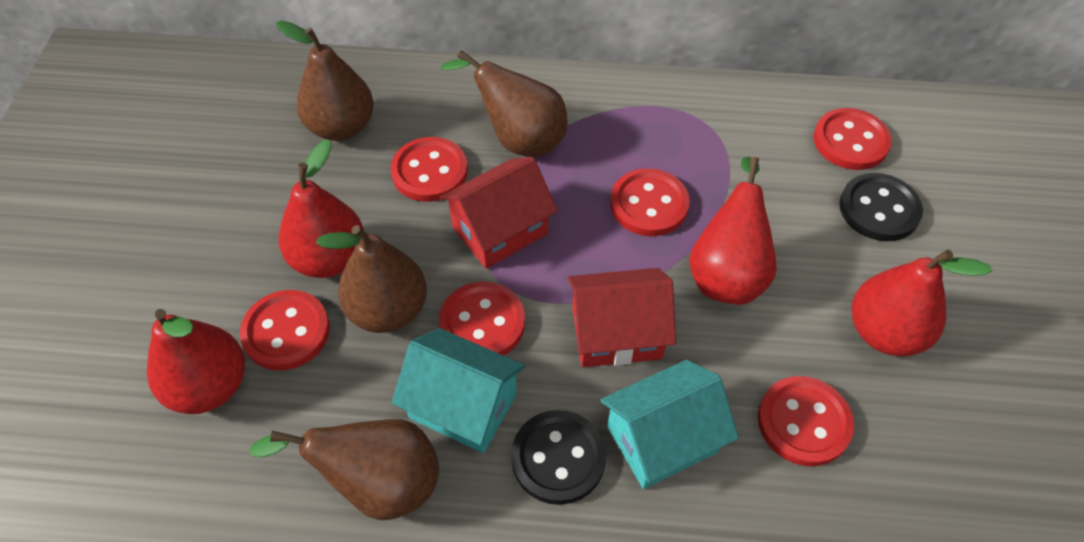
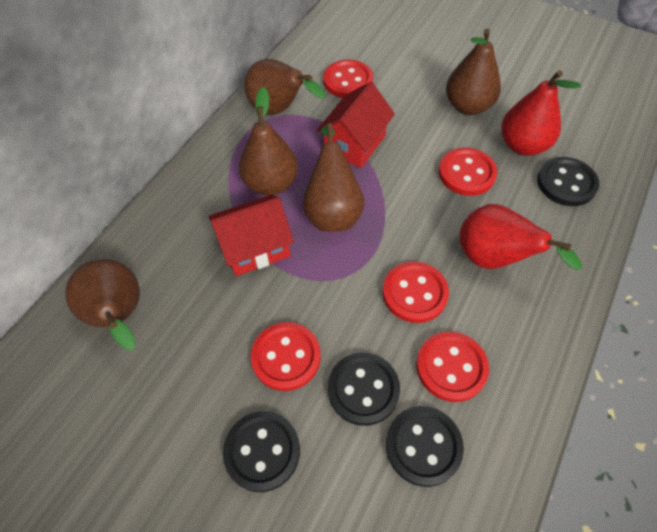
black button: 2 -> 4
brown pear: 4 -> 5
red button: 6 -> 5
red pear: 4 -> 2
turquoise house: 2 -> 0

